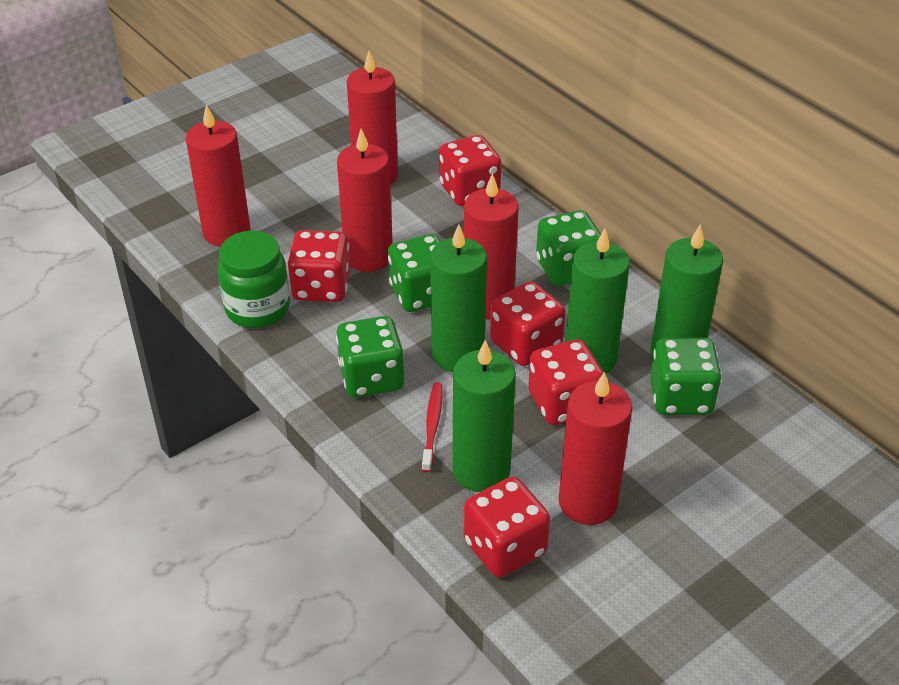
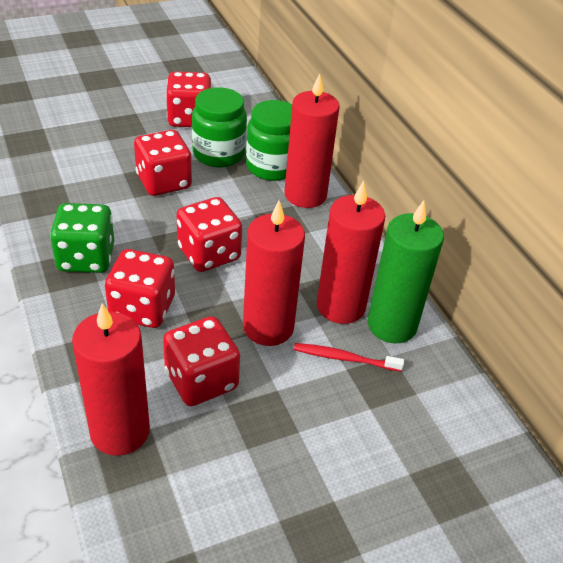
green candle: 4 -> 1
green dice: 4 -> 1
green jar: 1 -> 2
red candle: 5 -> 4

